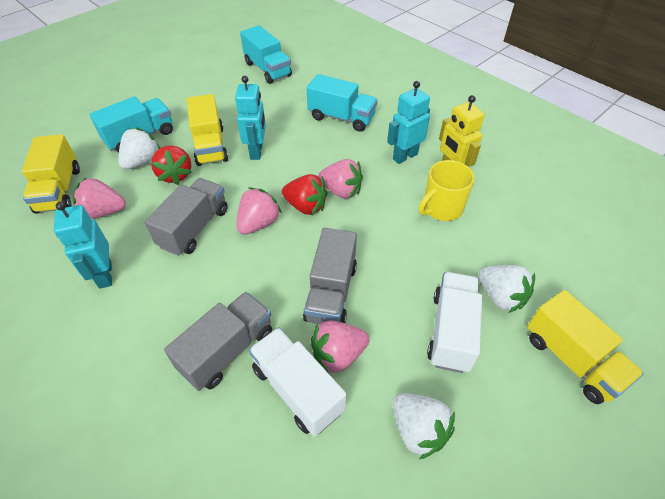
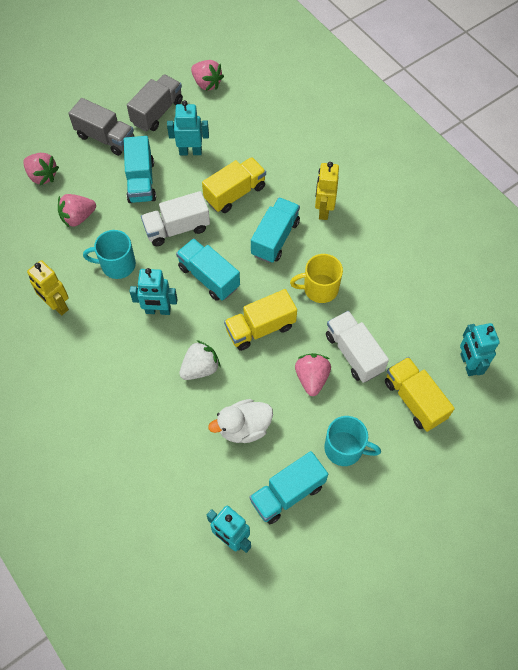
grey truck: 3 -> 2
red strawberry: 2 -> 0
turquoise mug: 0 -> 2
turquoise robot: 3 -> 4
turquoise truck: 3 -> 4
white duck: 0 -> 1
white strawberry: 3 -> 1
yellow robot: 1 -> 2

